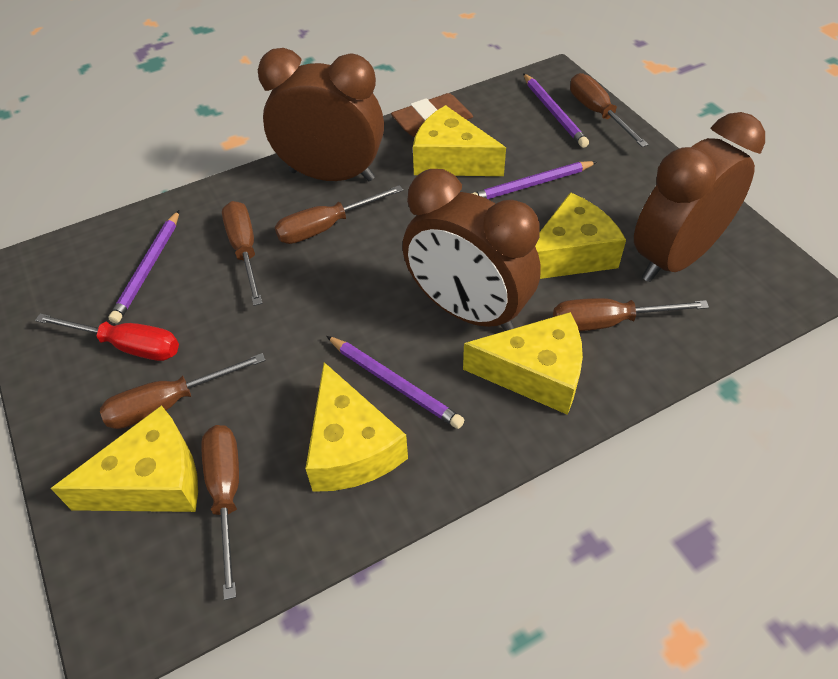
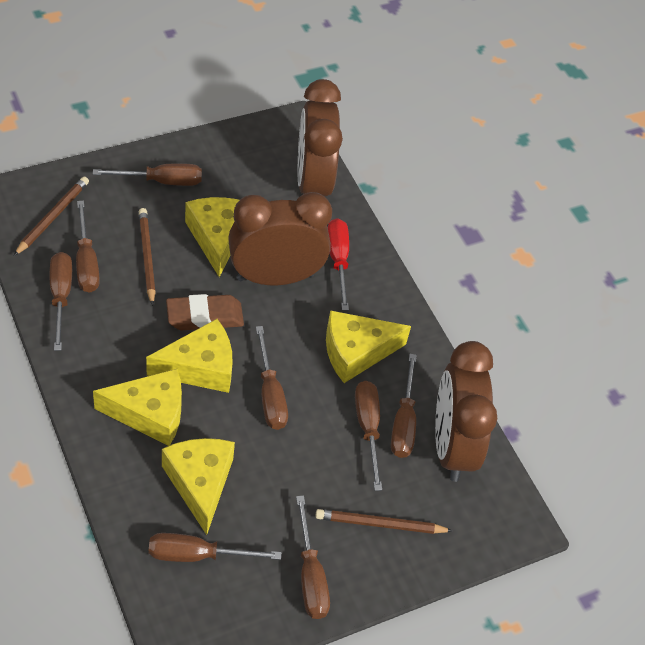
brown pencil: 0 -> 3
brown screwdriver: 6 -> 8
purple pencil: 4 -> 0

